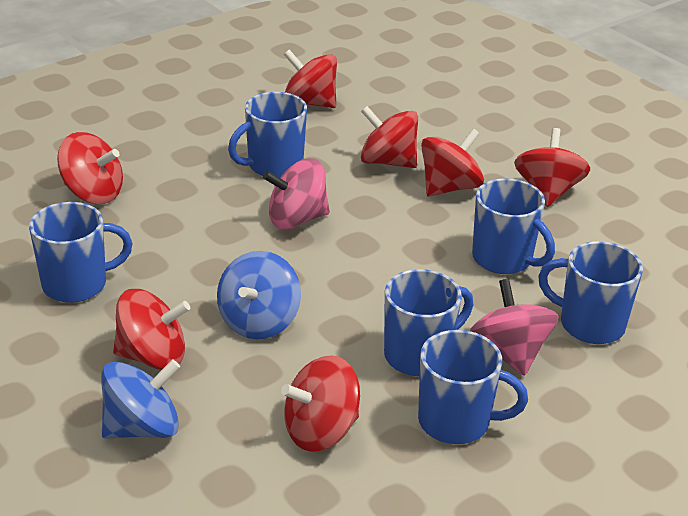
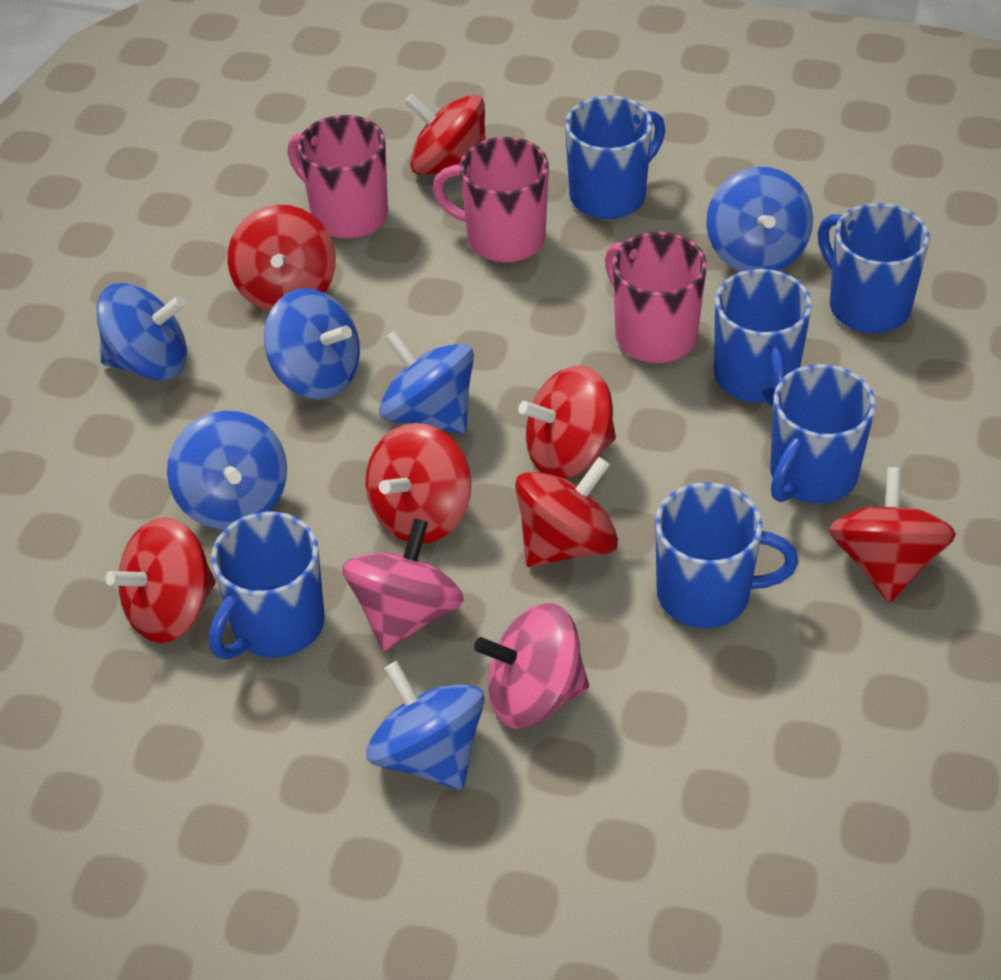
blue spinning top: 2 -> 6
pink mug: 0 -> 3

